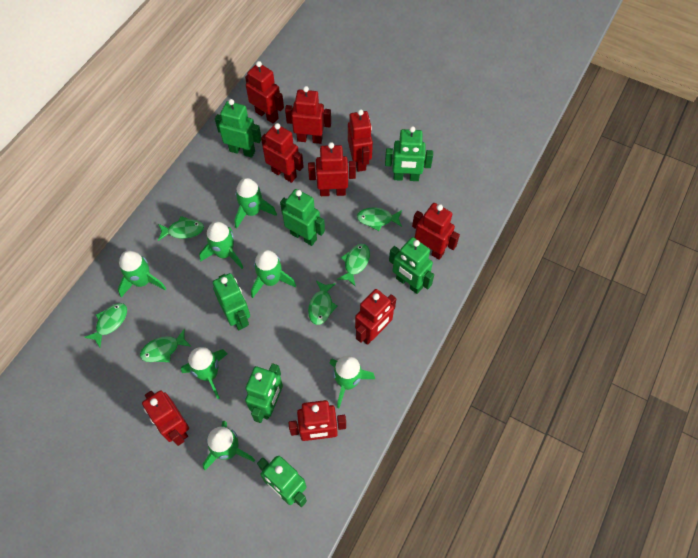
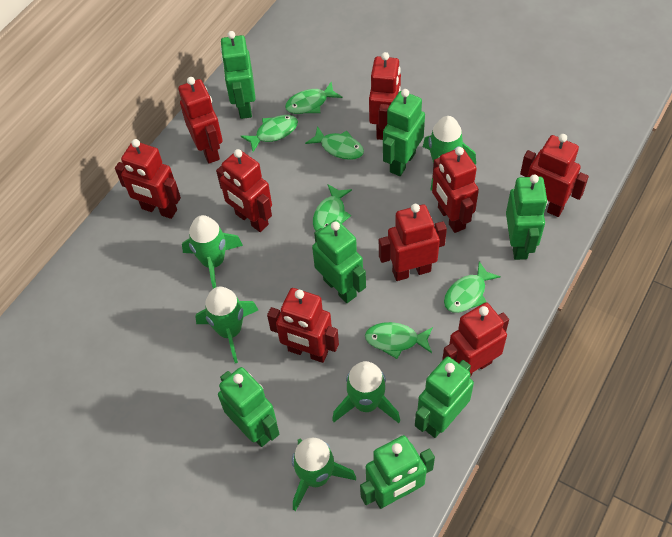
green rocket: 7 -> 5

